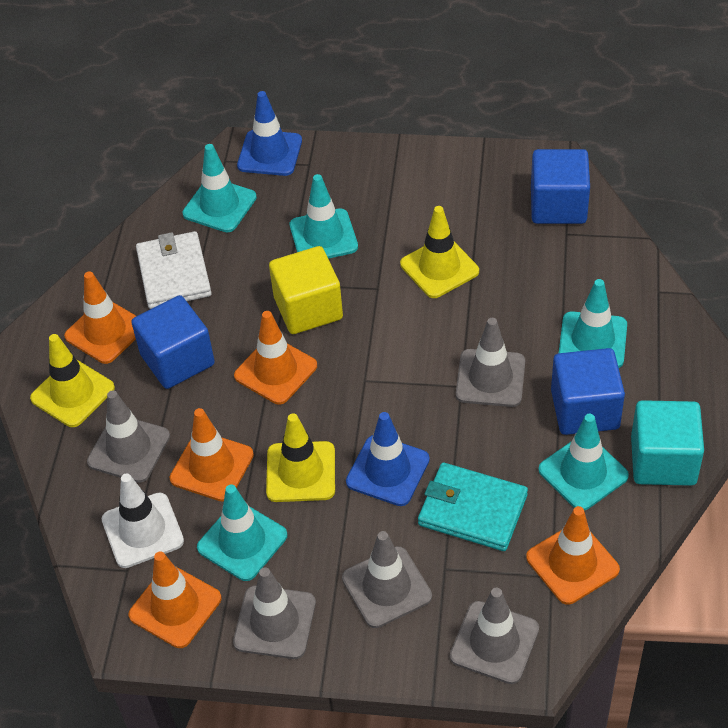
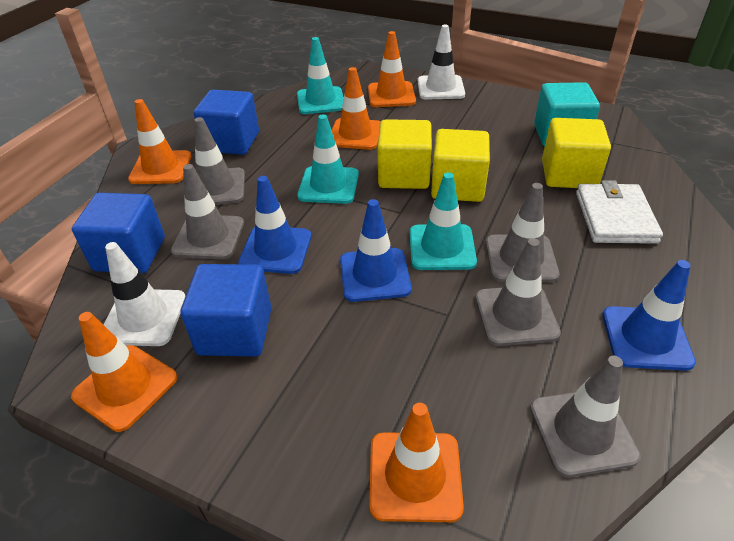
blue traffic cone: 2 -> 3
turquoise traffic cone: 5 -> 3
turquoise wallet: 1 -> 0
white traffic cone: 1 -> 2
yellow cube: 1 -> 3
yellow traffic cone: 3 -> 0

